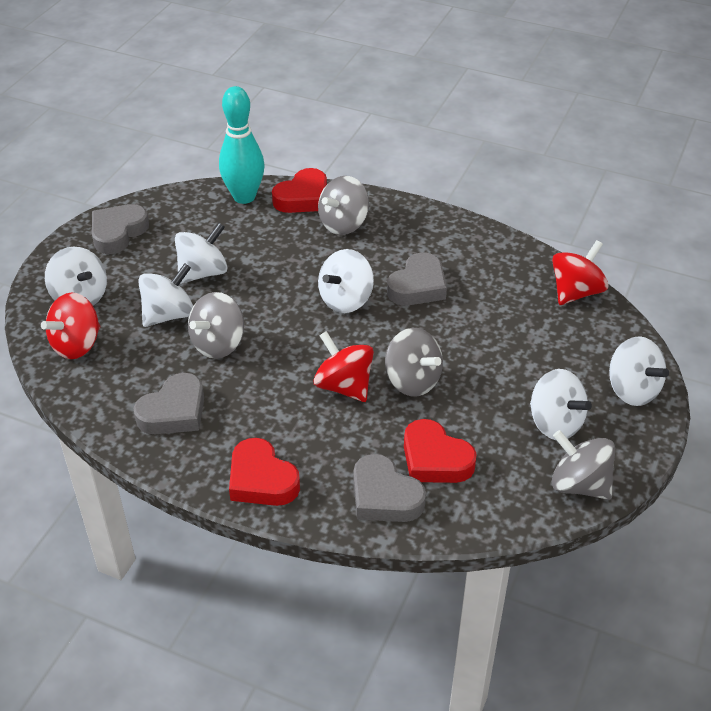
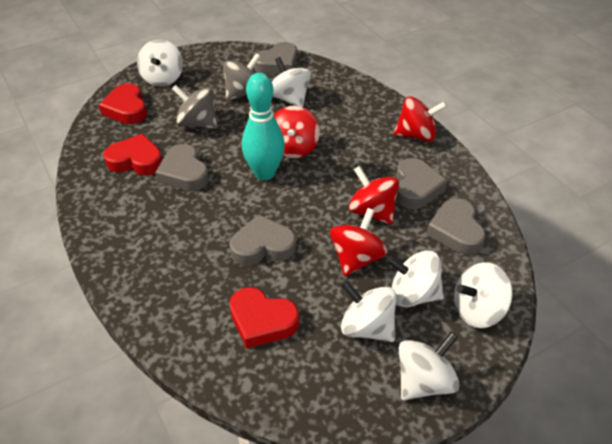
grey heart: 4 -> 5
grey spinning top: 4 -> 2
red spinning top: 3 -> 4

